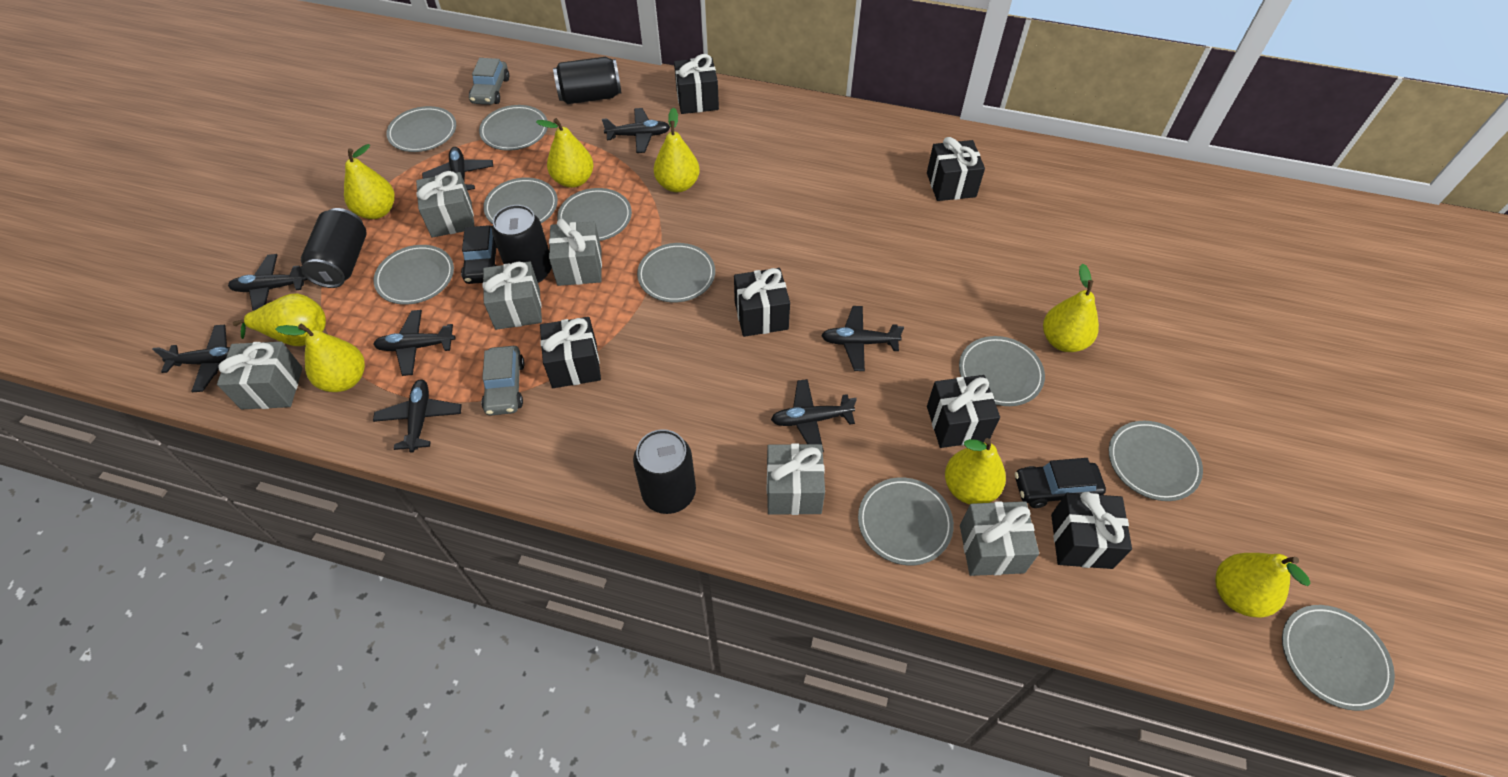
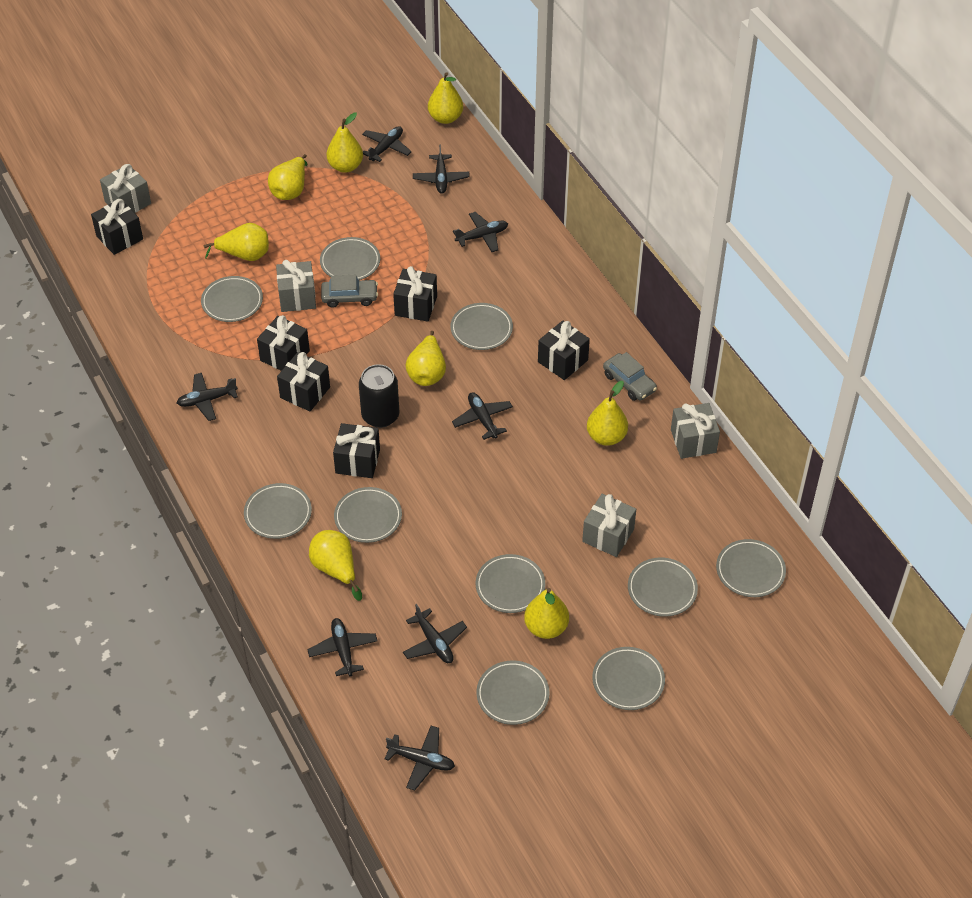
black can: 4 -> 1
black car: 2 -> 0
grey gift: 6 -> 4

